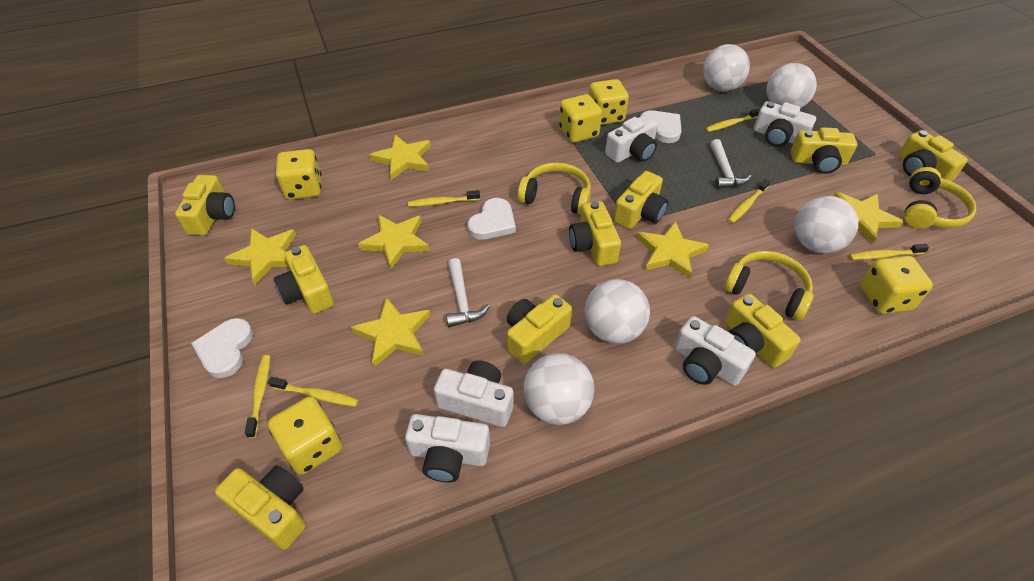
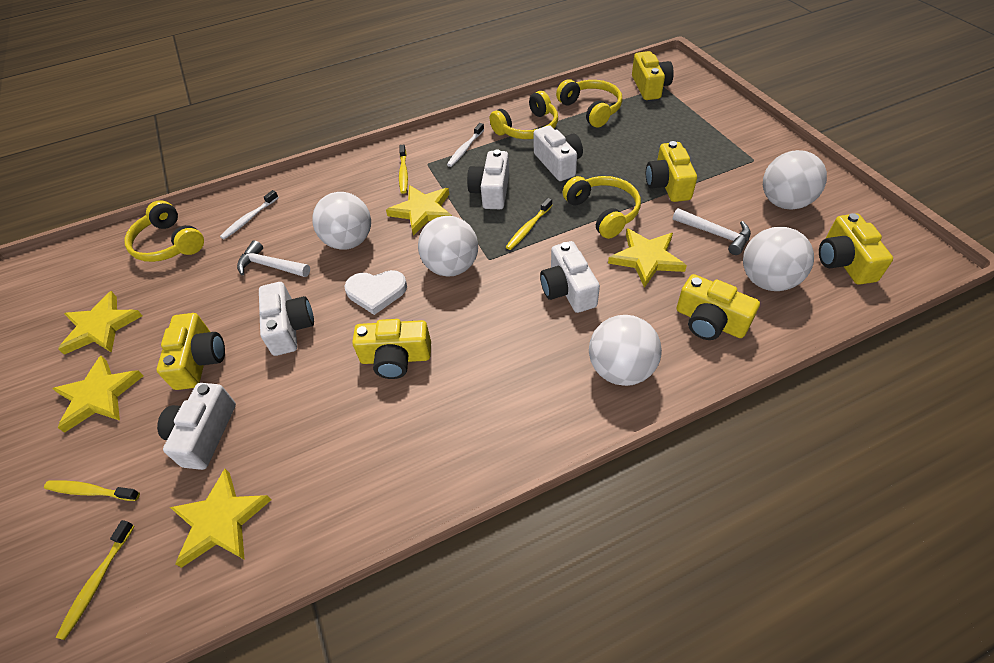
white heart: 3 -> 1
white toothbrush: 0 -> 2
yellow camera: 9 -> 6
yellow dice: 5 -> 0
yellow headphones: 3 -> 4
yellow star: 6 -> 5
yellow toothbrush: 6 -> 4

